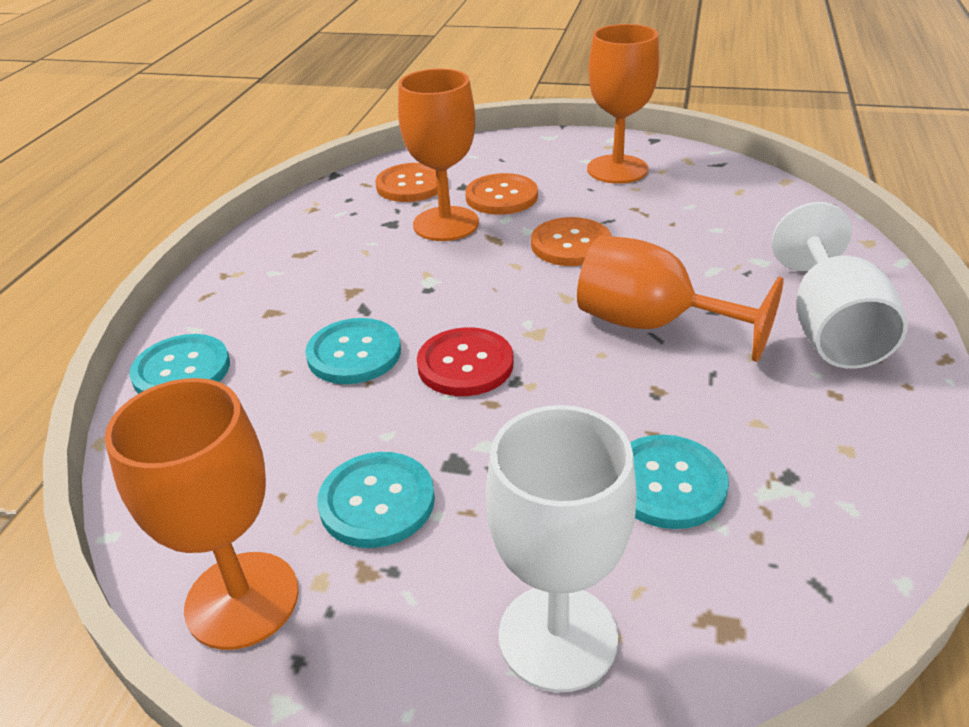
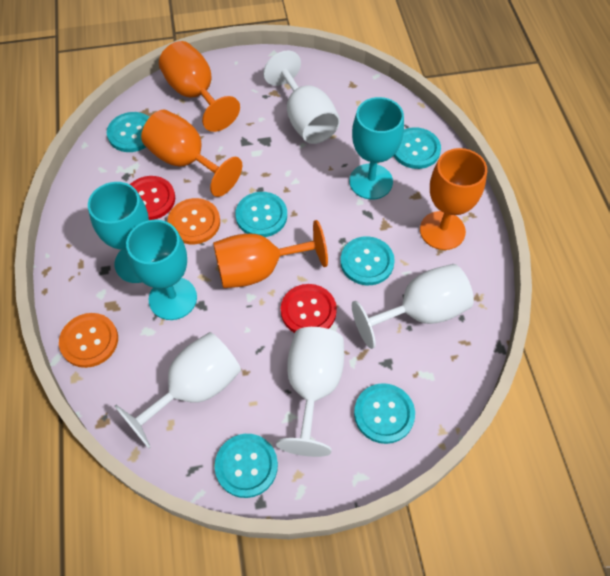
orange button: 3 -> 2
red button: 1 -> 2
turquoise button: 4 -> 6
turquoise goblet: 0 -> 3
white goblet: 2 -> 4

